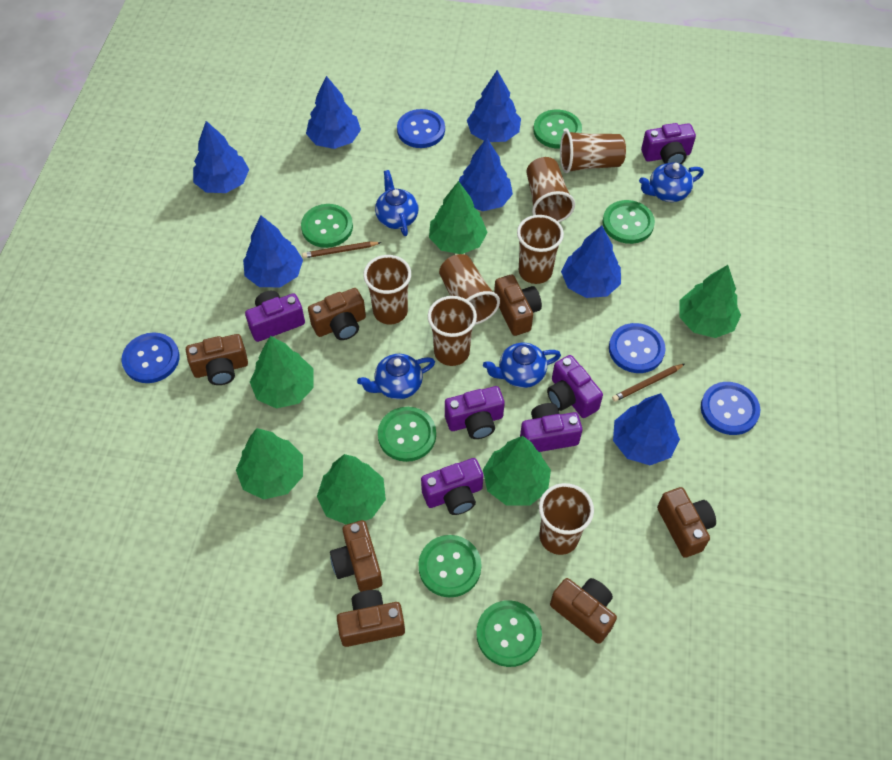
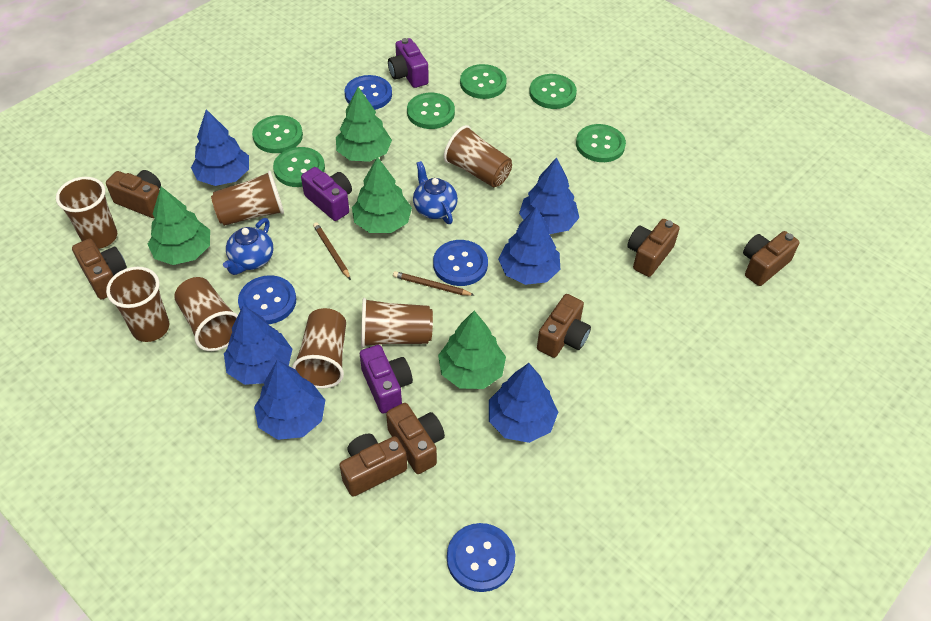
blue teapot: 4 -> 2
blue tree: 7 -> 6
green tree: 6 -> 4
purple camera: 6 -> 3

